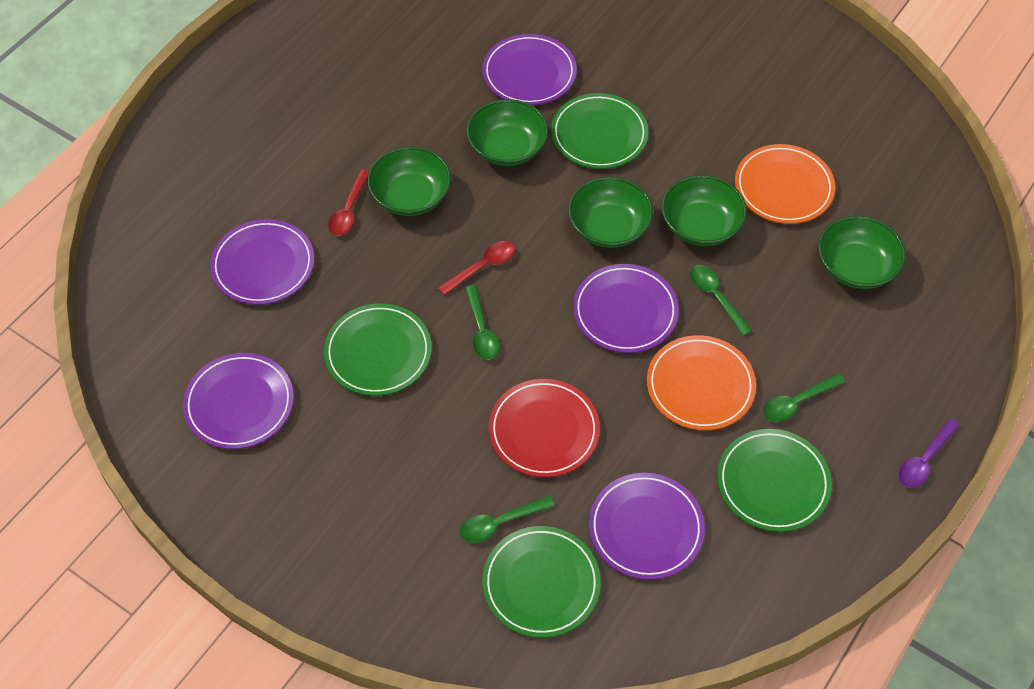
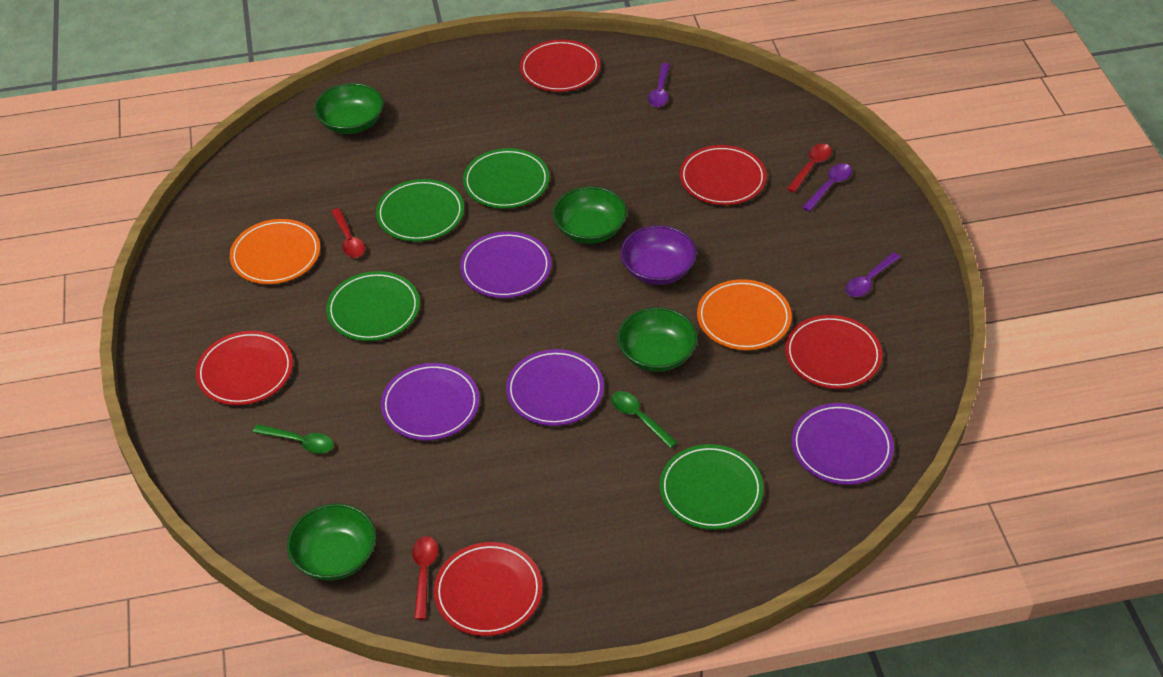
green bowl: 5 -> 4
green spoon: 4 -> 2
purple bowl: 0 -> 1
purple plate: 5 -> 4
purple spoon: 1 -> 3
red plate: 1 -> 5
red spoon: 2 -> 3

